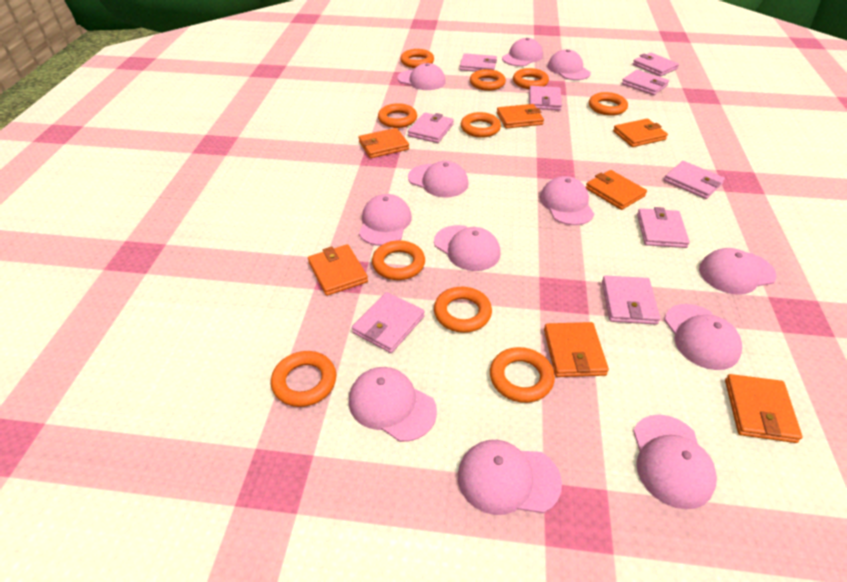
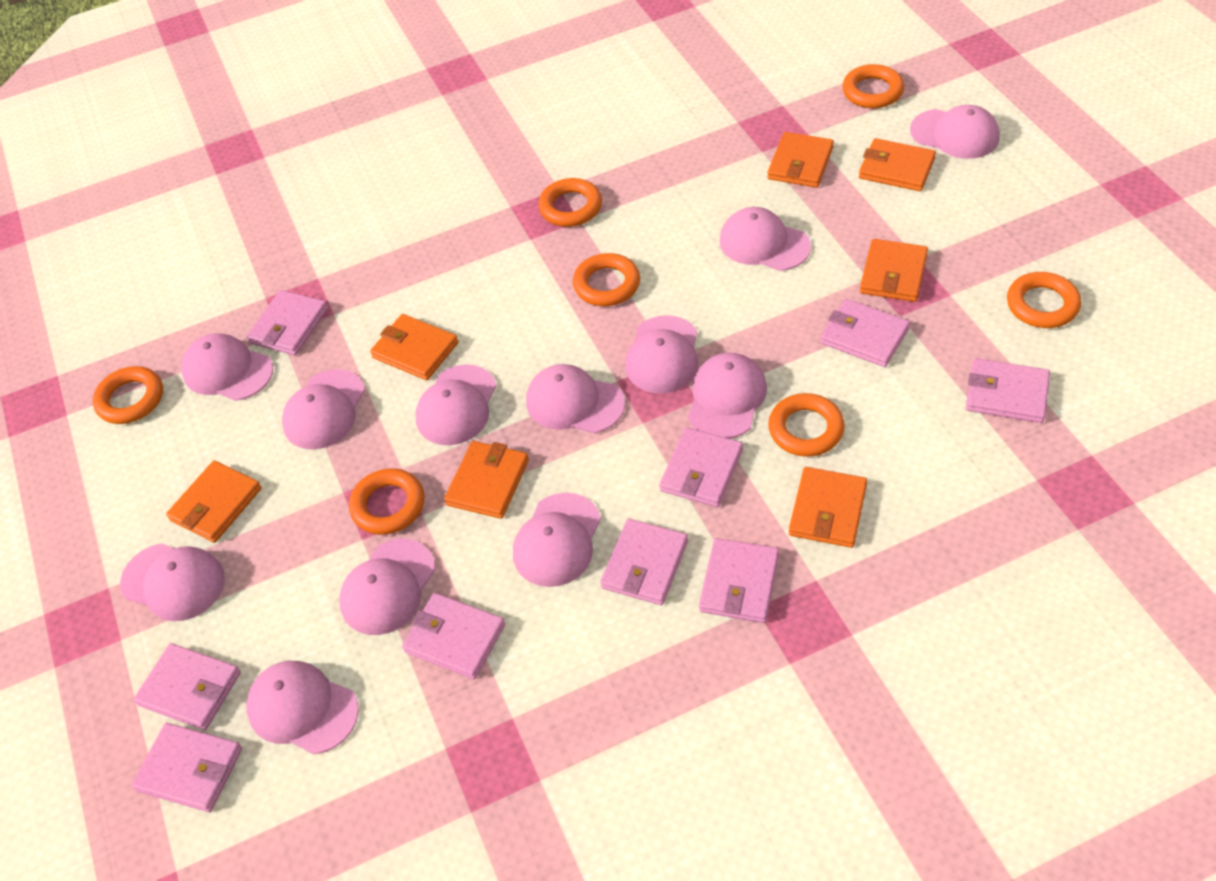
orange ring: 10 -> 7

